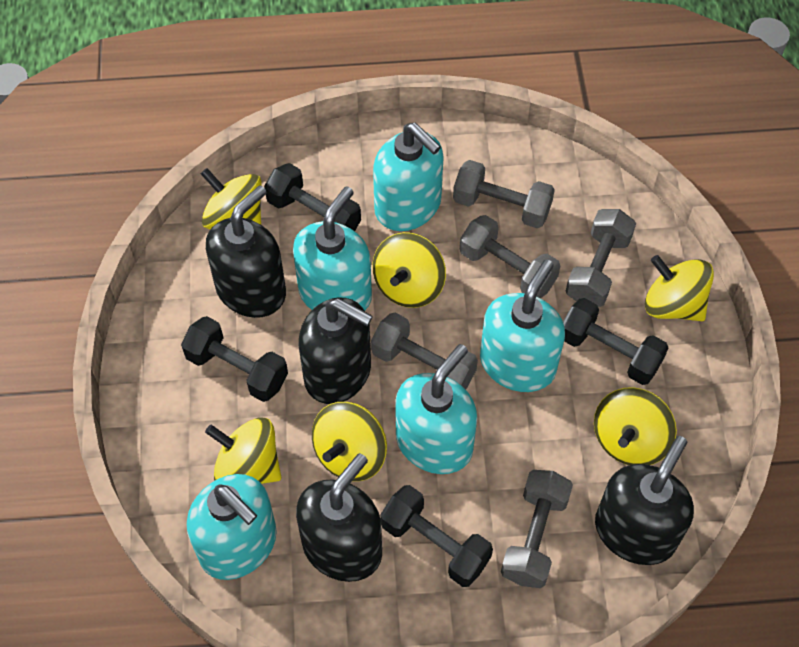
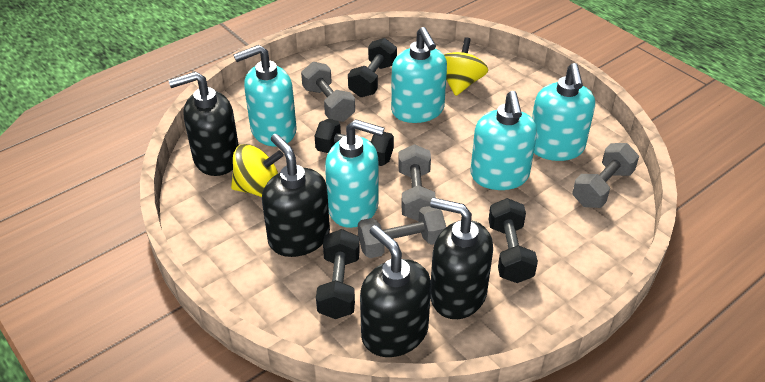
grey dumbbell: 5 -> 4
yellow spinning top: 6 -> 2

